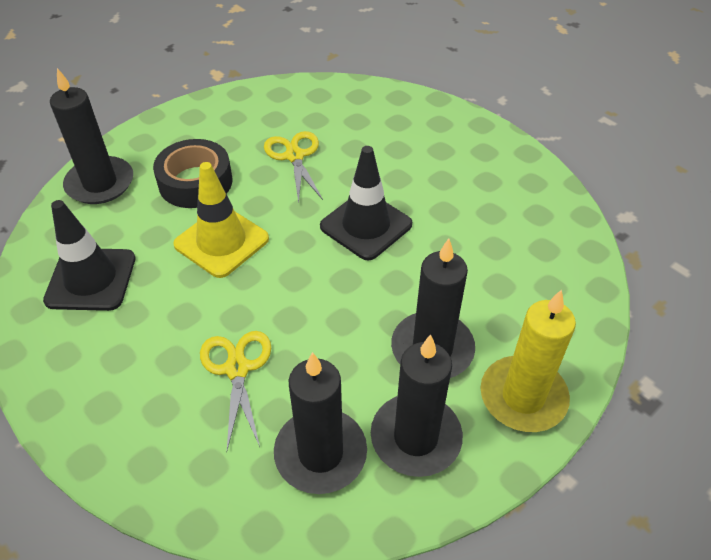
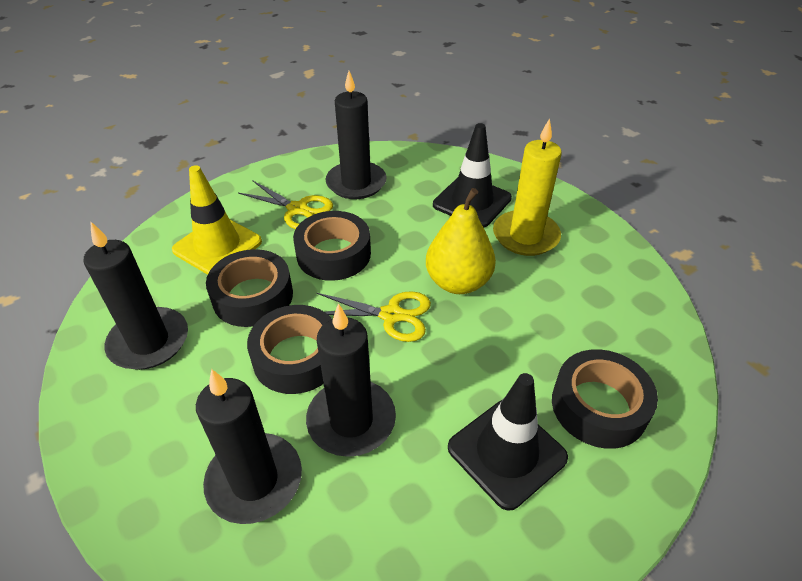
black tape: 1 -> 4
yellow pear: 0 -> 1

